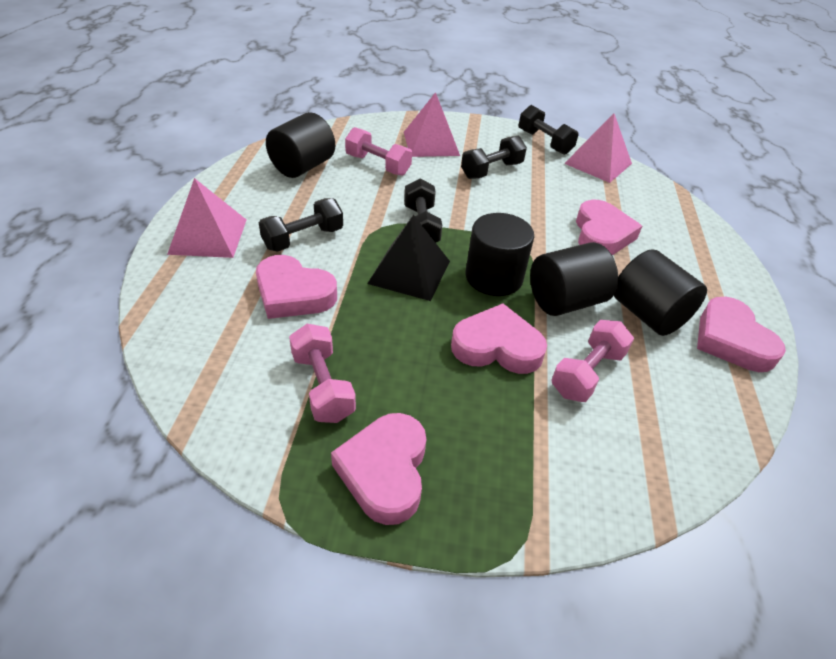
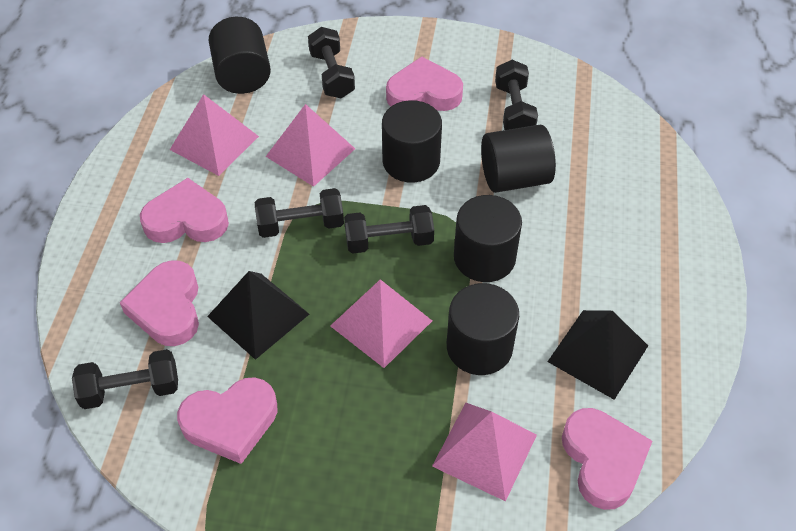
black cylinder: 4 -> 5
black dumbbell: 4 -> 5
black pyramid: 1 -> 2
pink dumbbell: 3 -> 0
pink pyramid: 3 -> 4

